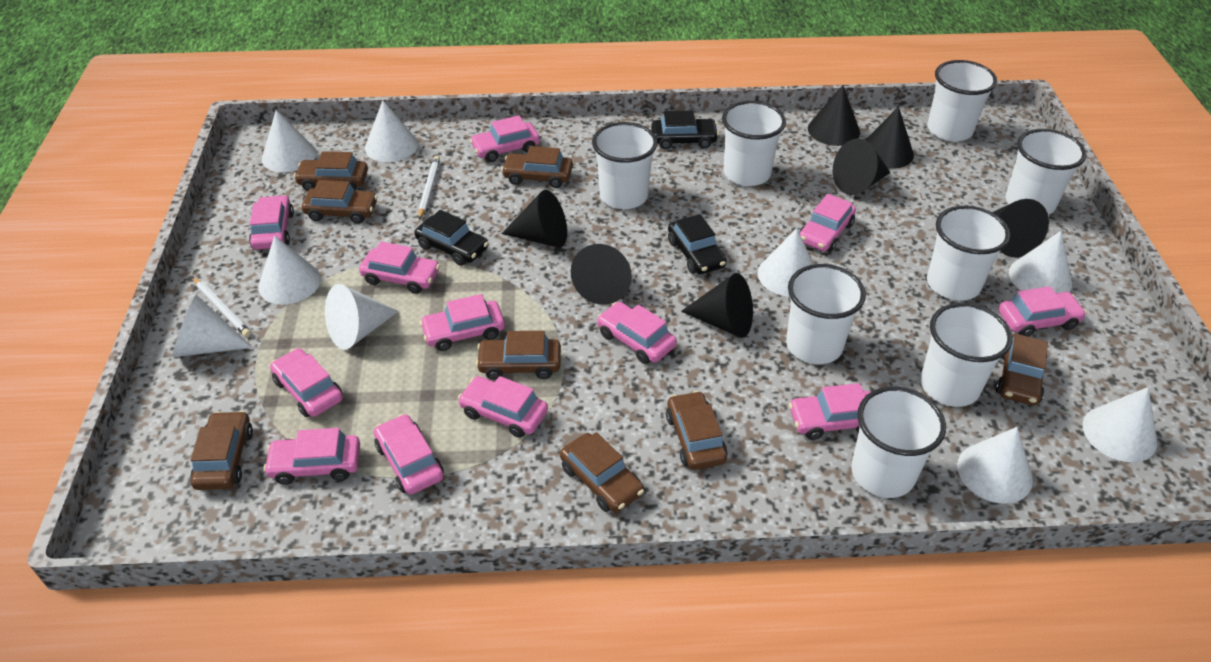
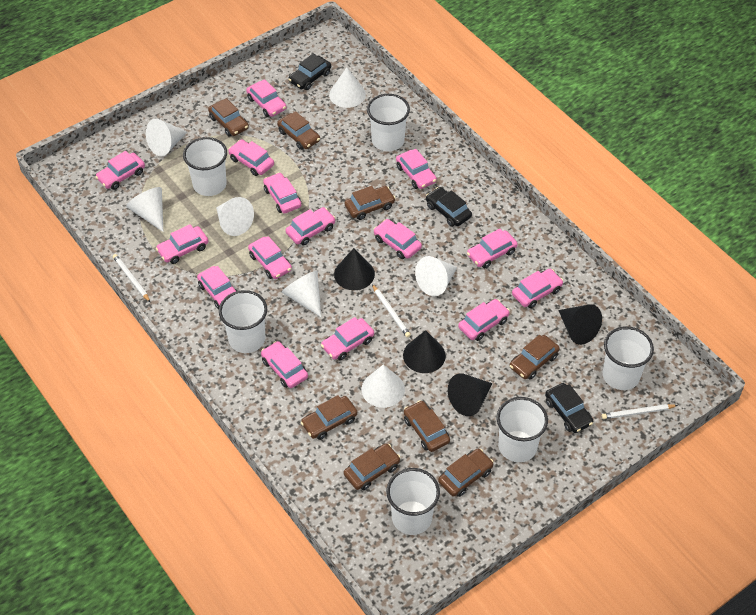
black cone: 7 -> 4
pink car: 12 -> 15
white cone: 9 -> 7
white cup: 8 -> 6
white pencil: 2 -> 3

